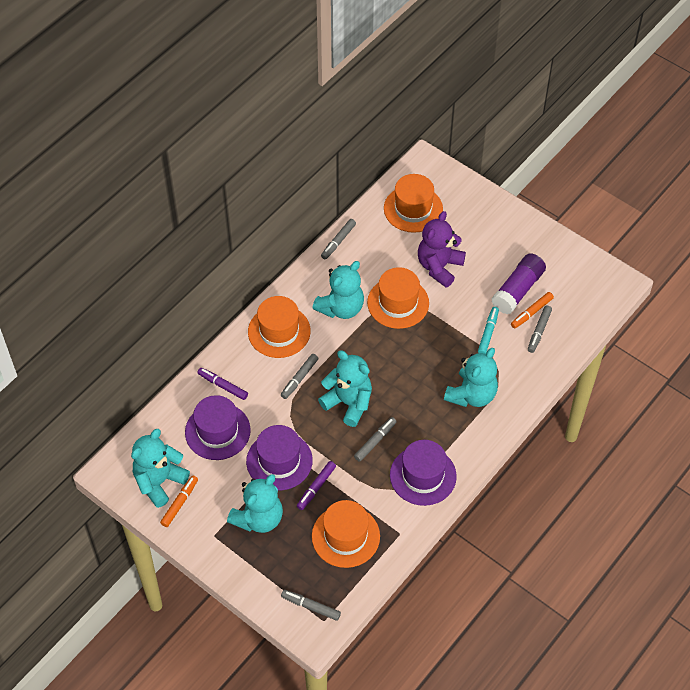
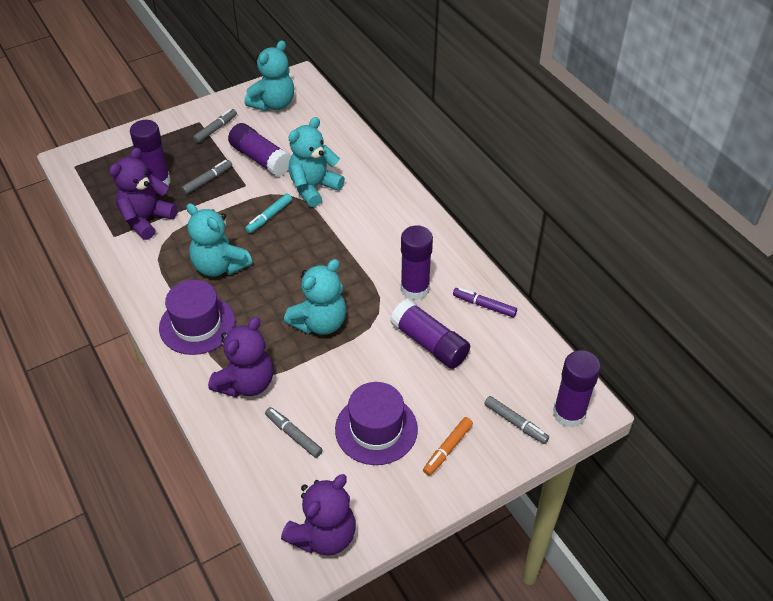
grey marker: 5 -> 4
orange hat: 4 -> 0
orange marker: 2 -> 1
purple glue stick: 1 -> 5
purple hat: 3 -> 2
purple marker: 2 -> 1
purple teddy bear: 1 -> 3
turquoise teddy bear: 5 -> 4

